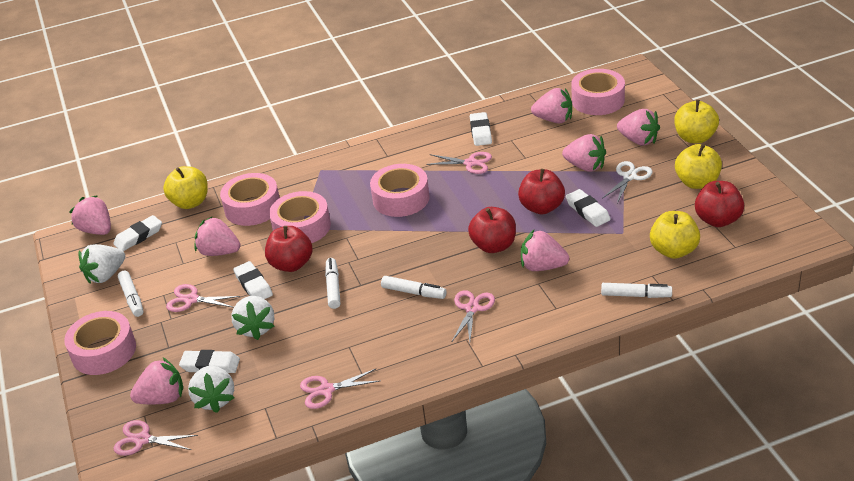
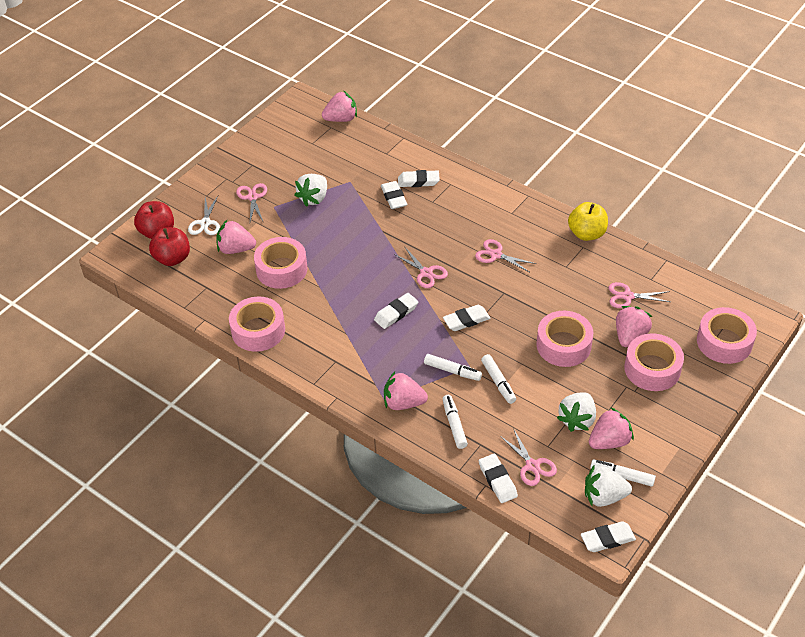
pink strawberry: 7 -> 5
red apple: 4 -> 2
white eraser: 5 -> 6
yellow apple: 4 -> 1

